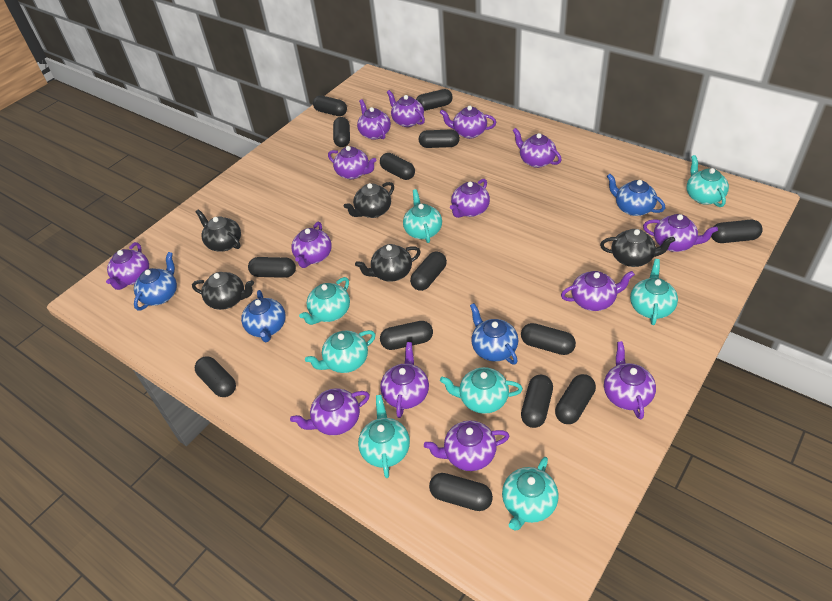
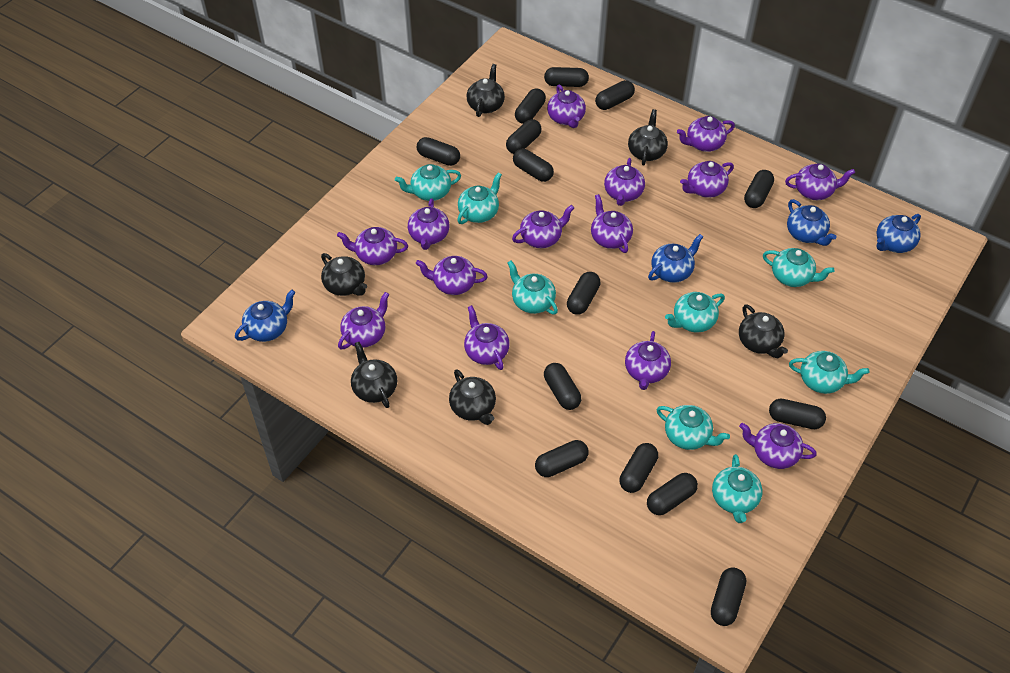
black teapot: 5 -> 6

